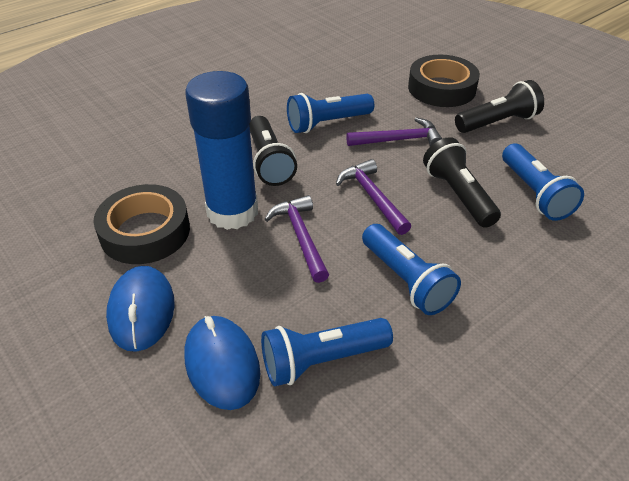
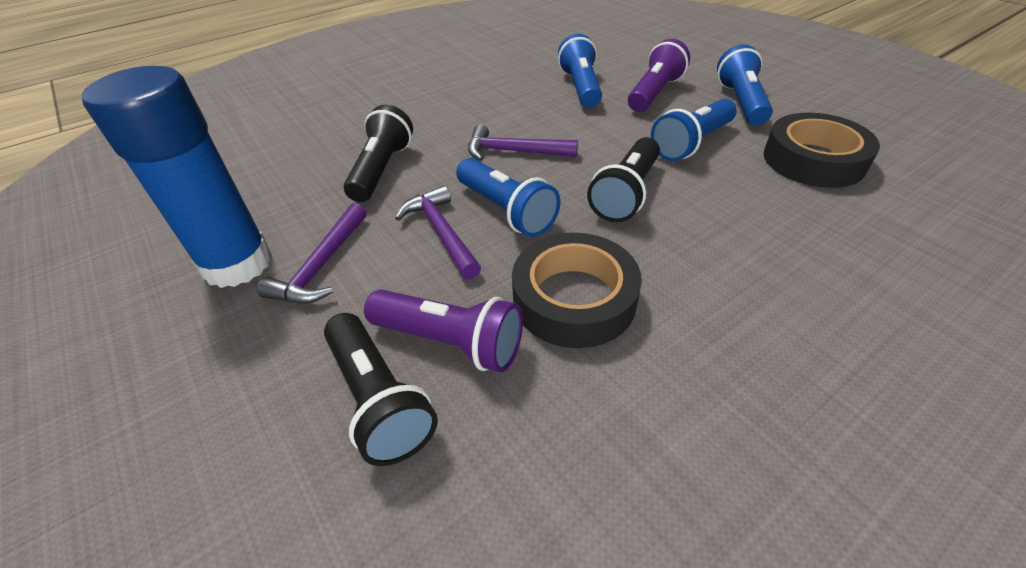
blue mouse: 2 -> 0
purple flashlight: 0 -> 2

